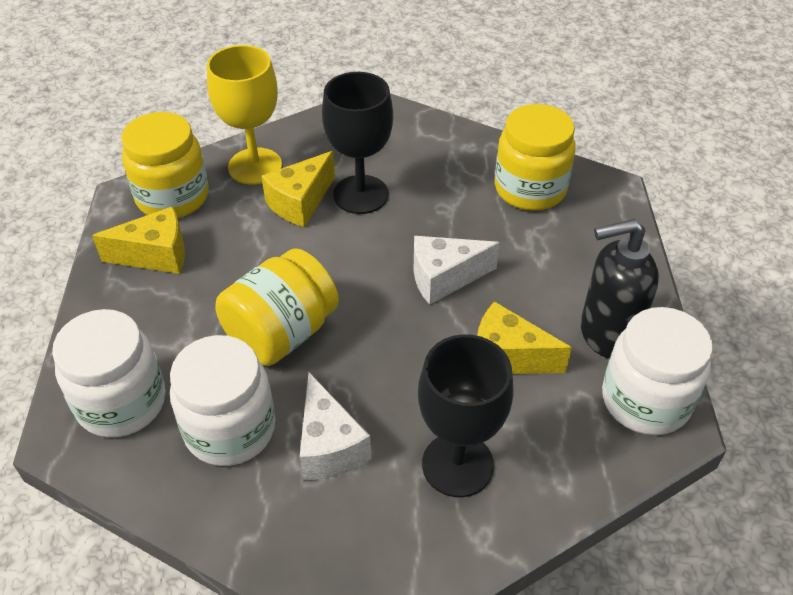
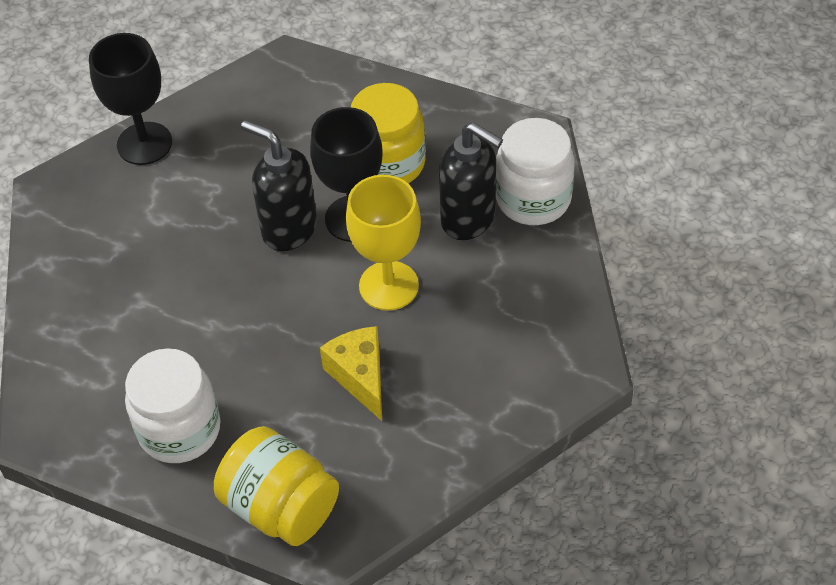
black soap dispenser: 1 -> 2
white cheese: 2 -> 0
white jar: 3 -> 2
yellow cheese: 3 -> 1
yellow jar: 3 -> 2

